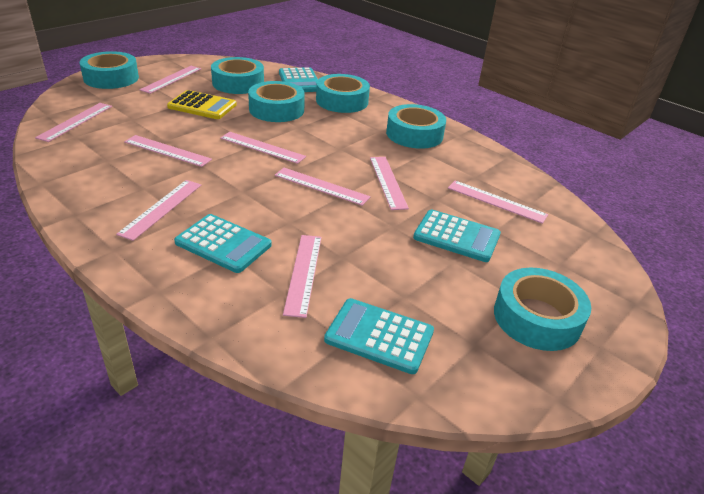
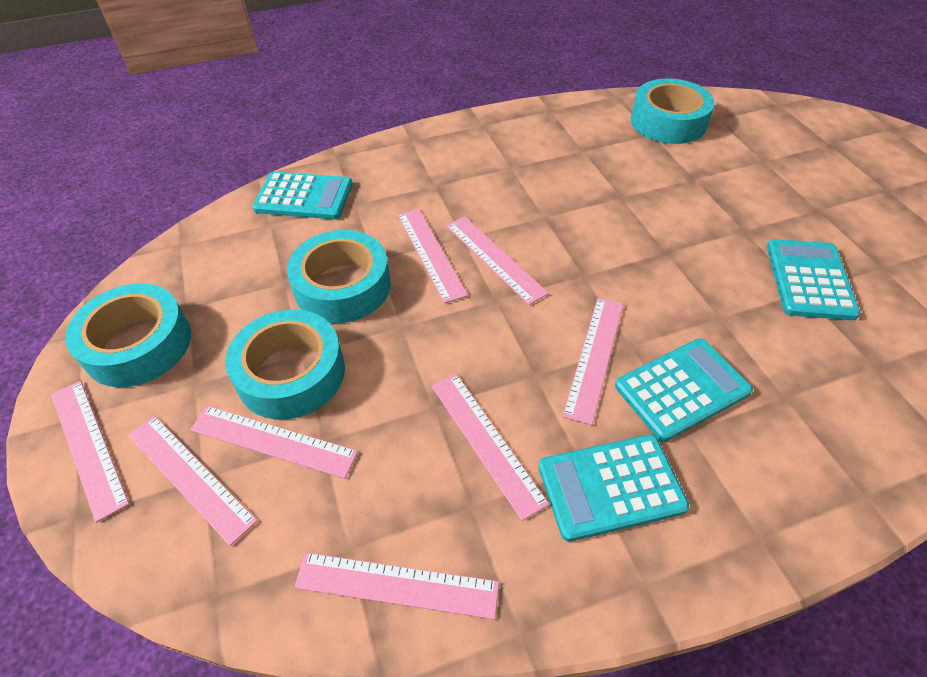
pink ruler: 9 -> 8
turquoise tape: 6 -> 4
yellow calculator: 1 -> 0

